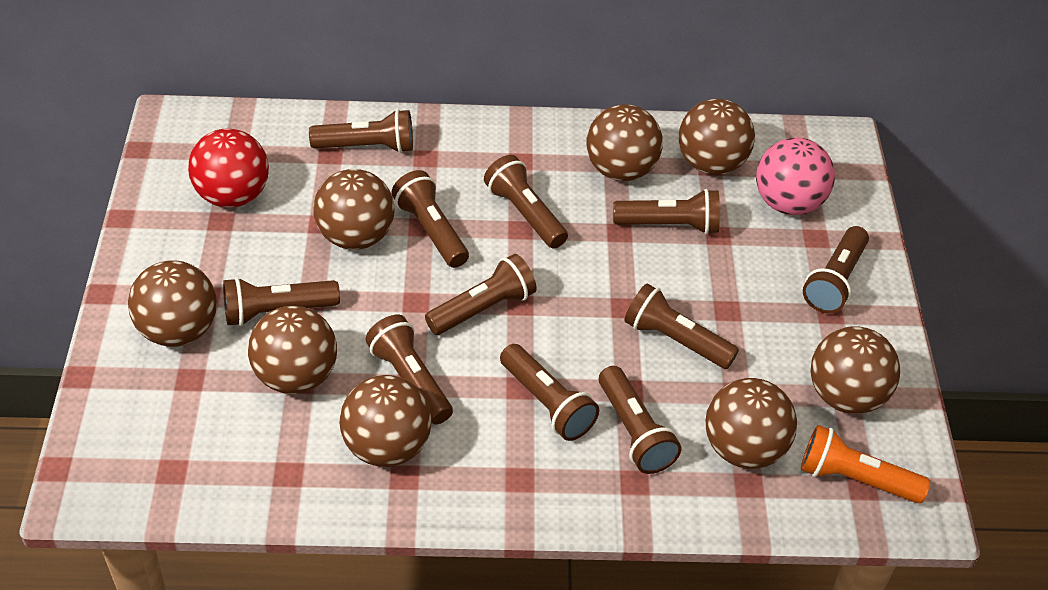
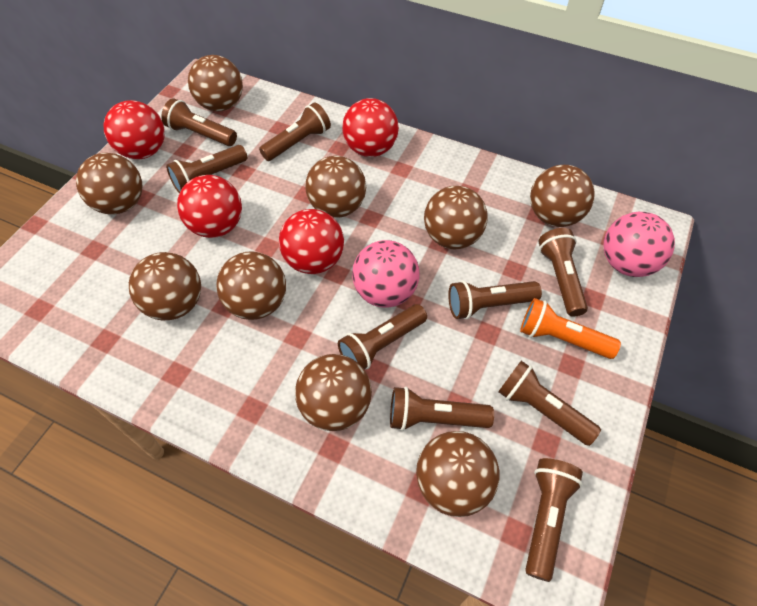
brown ball: 8 -> 9
brown flashlight: 11 -> 9
pink ball: 1 -> 2
red ball: 1 -> 4

